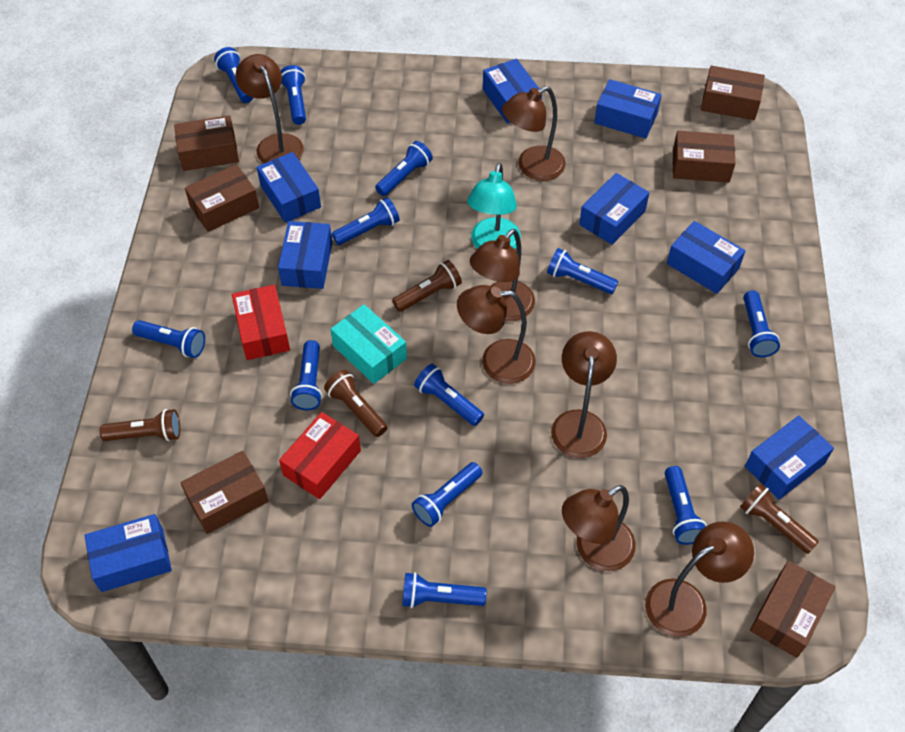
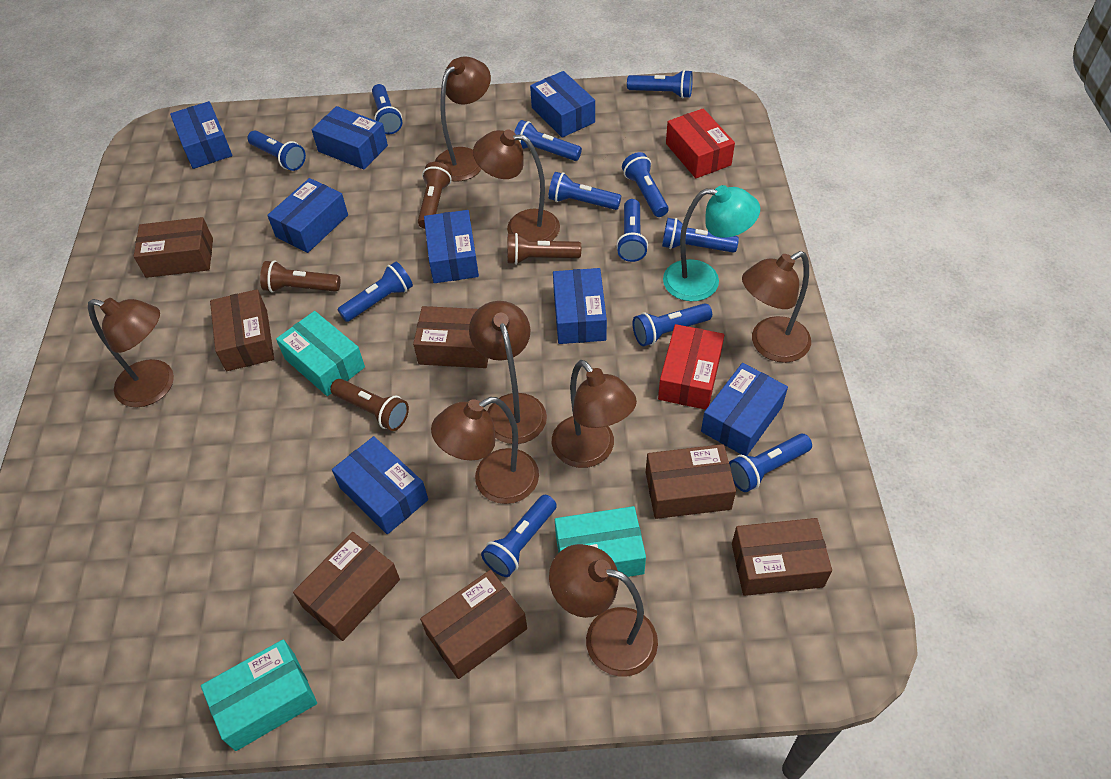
brown box: 6 -> 7
brown lamp: 7 -> 8
turquoise box: 1 -> 3

